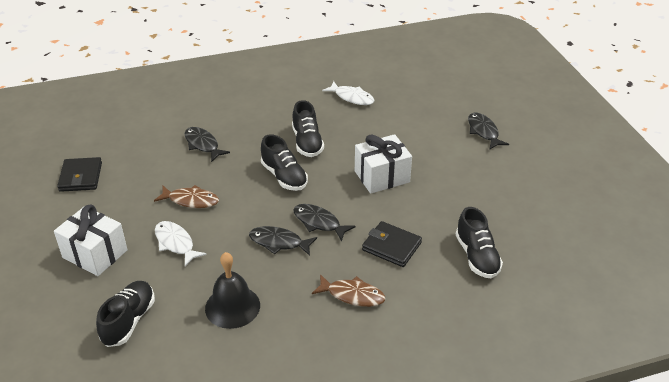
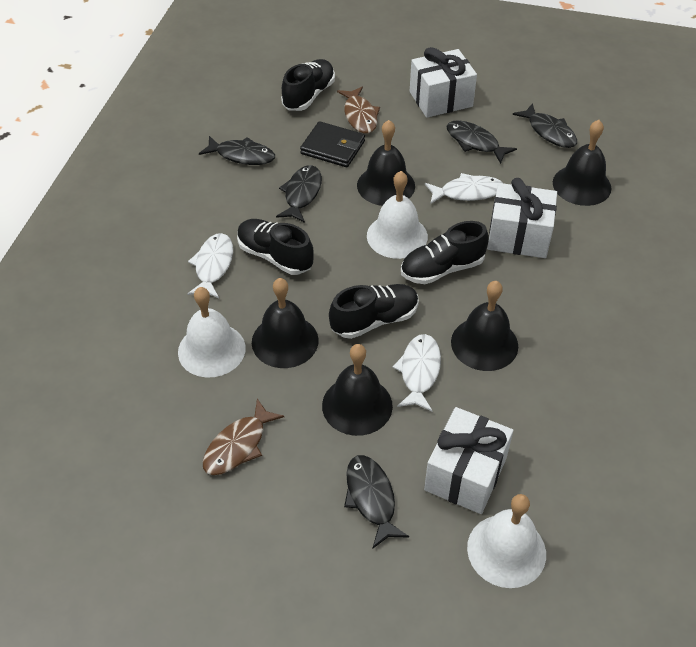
black bell: 1 -> 5
black fish: 4 -> 5
black wallet: 2 -> 1
white bell: 0 -> 3
white fish: 2 -> 3
white gift: 2 -> 3

